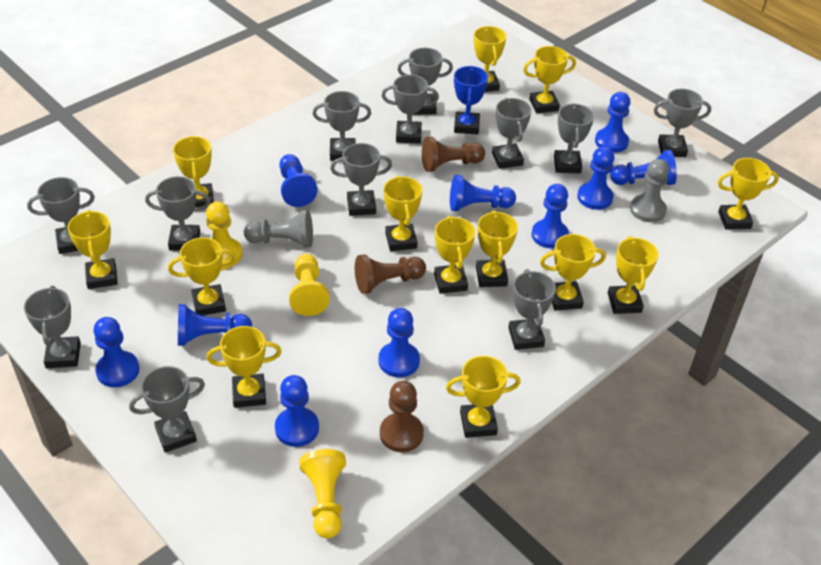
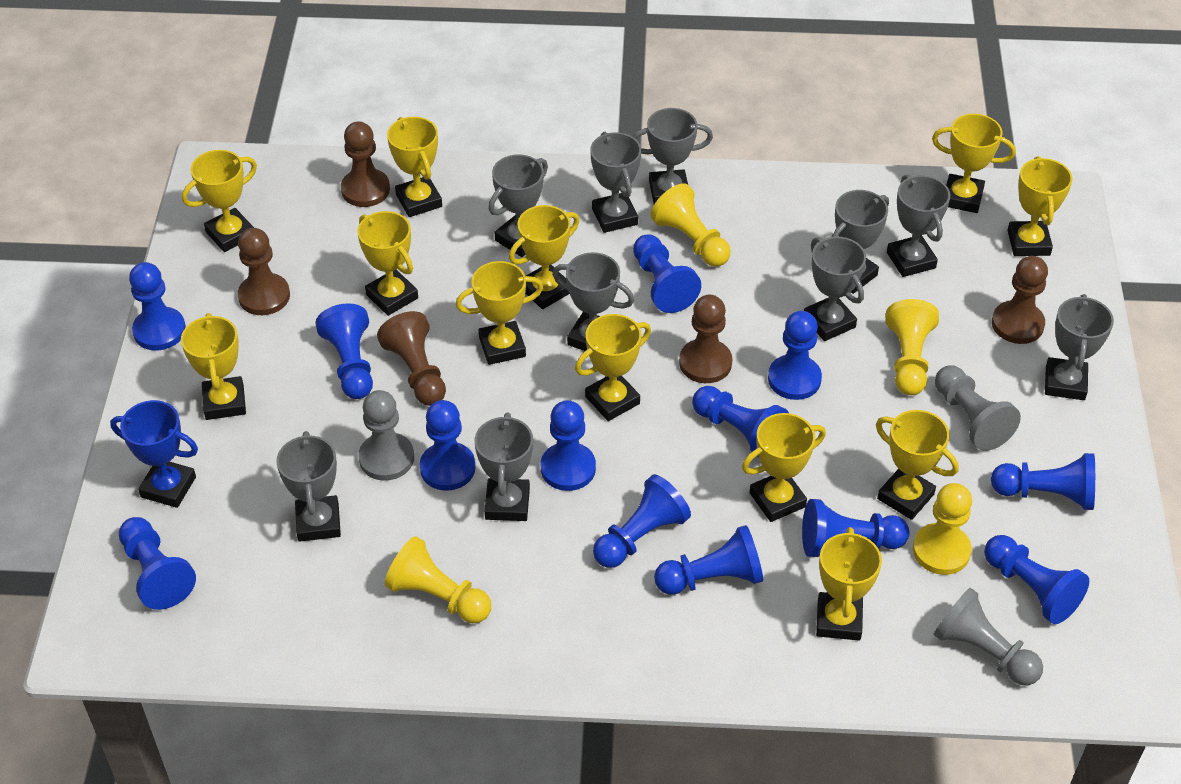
blue pawn: 10 -> 13
brown pawn: 3 -> 5
grey pawn: 2 -> 3
grey trophy: 12 -> 10
yellow pawn: 3 -> 4
yellow trophy: 13 -> 12

